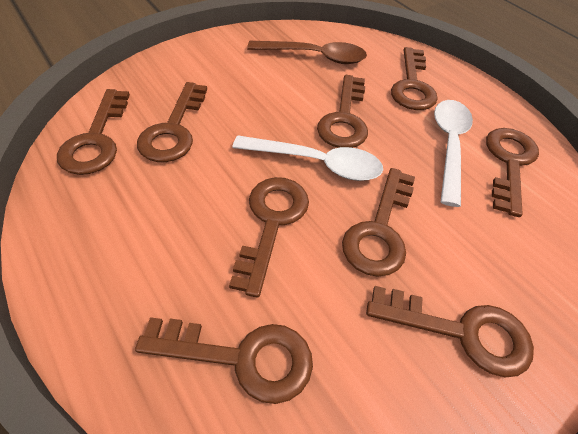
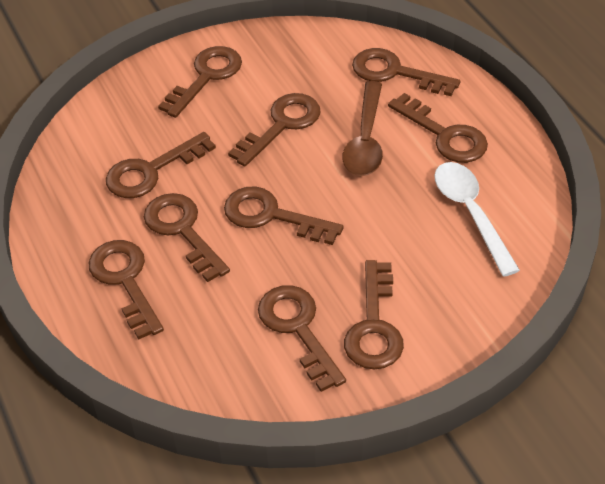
brown key: 9 -> 10
white spoon: 2 -> 1

